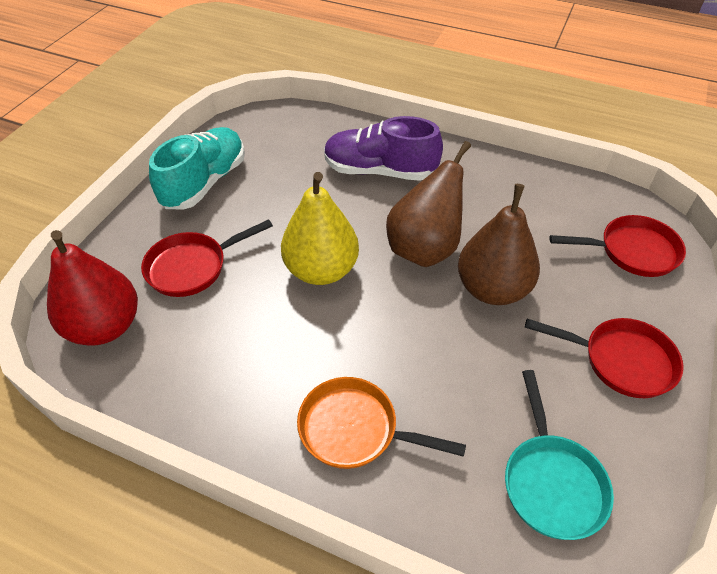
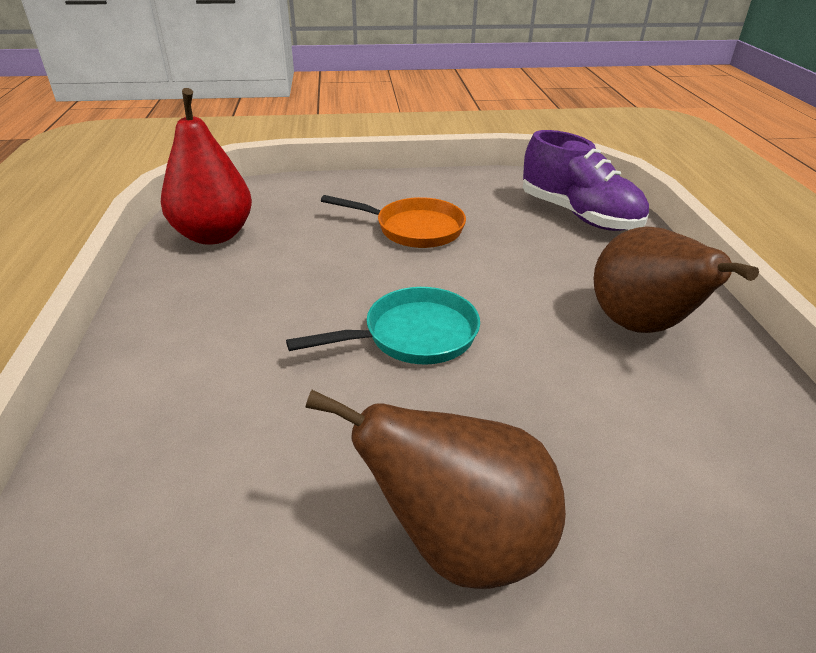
red pan: 3 -> 0
turquoise shoe: 1 -> 0
yellow pear: 1 -> 0

